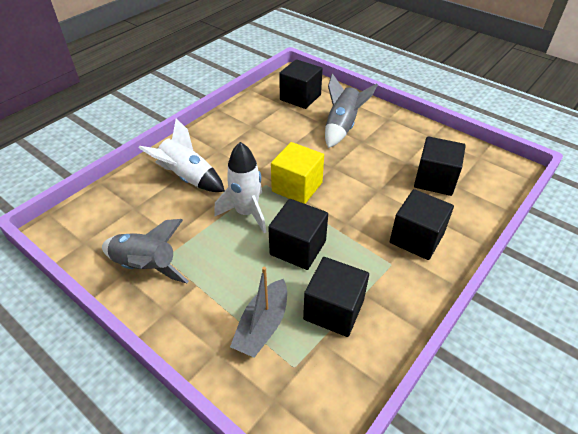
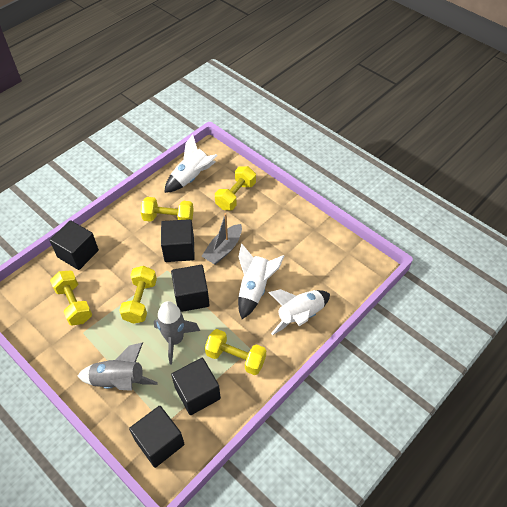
white rocket: 2 -> 3
yellow cube: 1 -> 0
yellow dumbbell: 0 -> 5

